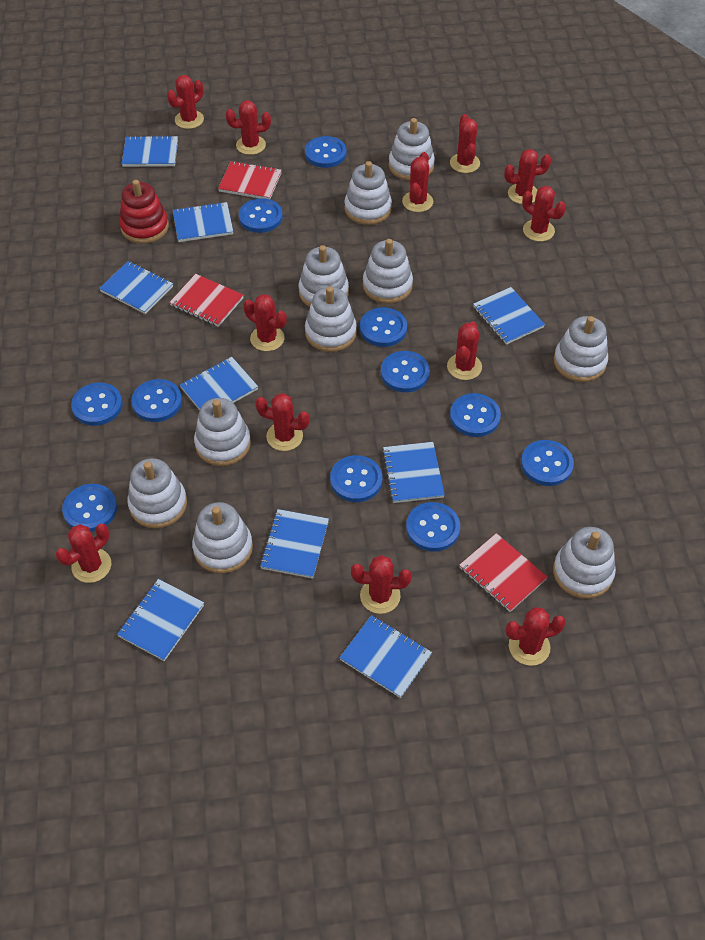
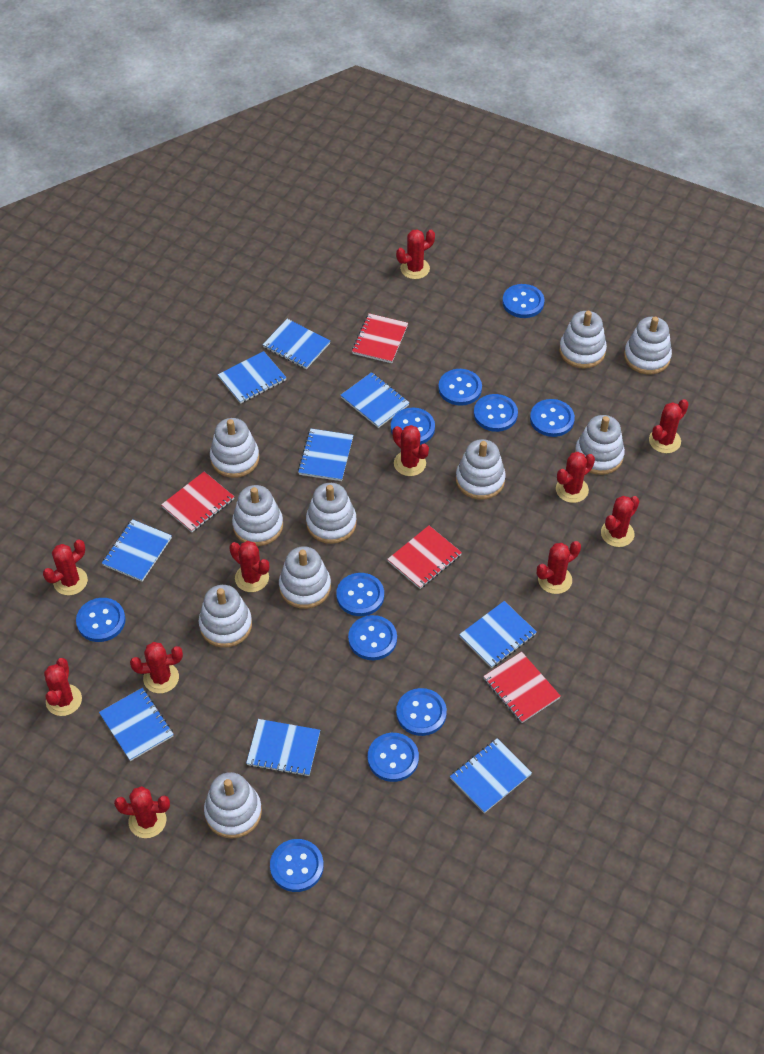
red cactus: 12 -> 11
red notebook: 3 -> 4
red stacking toy: 1 -> 0

